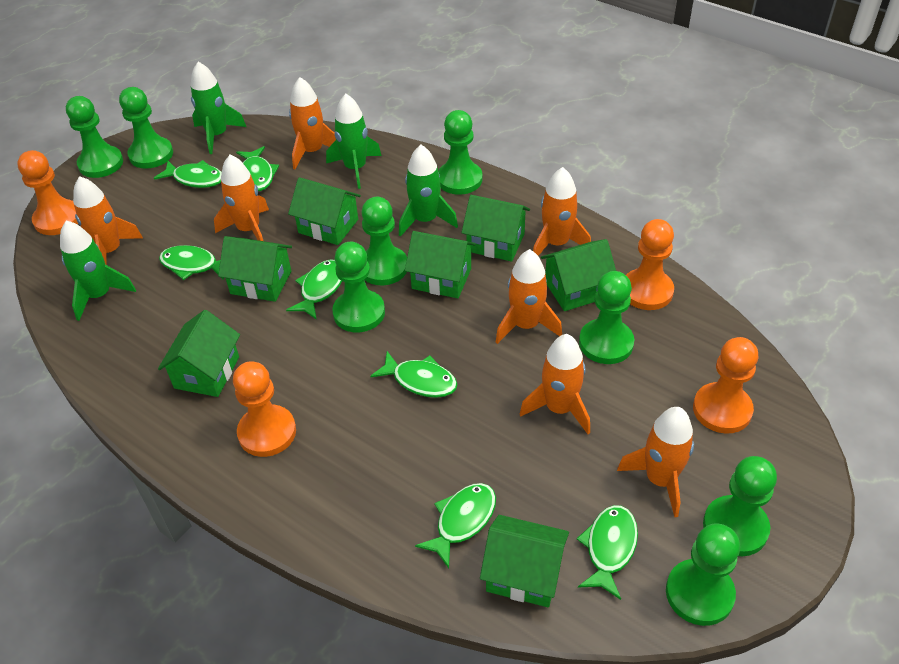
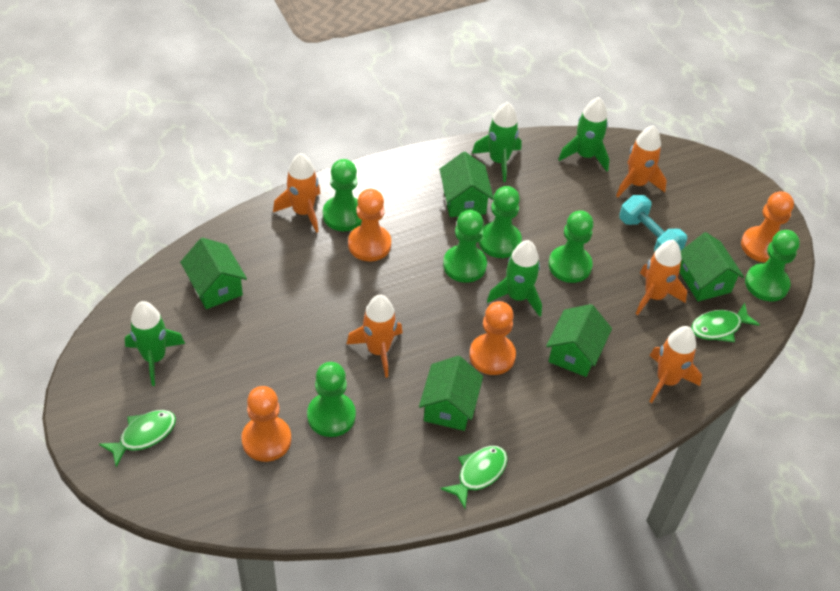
green fish: 7 -> 3
green house: 7 -> 5
green pawn: 8 -> 6
orange rocket: 7 -> 5
turquoise dumbbell: 0 -> 1

